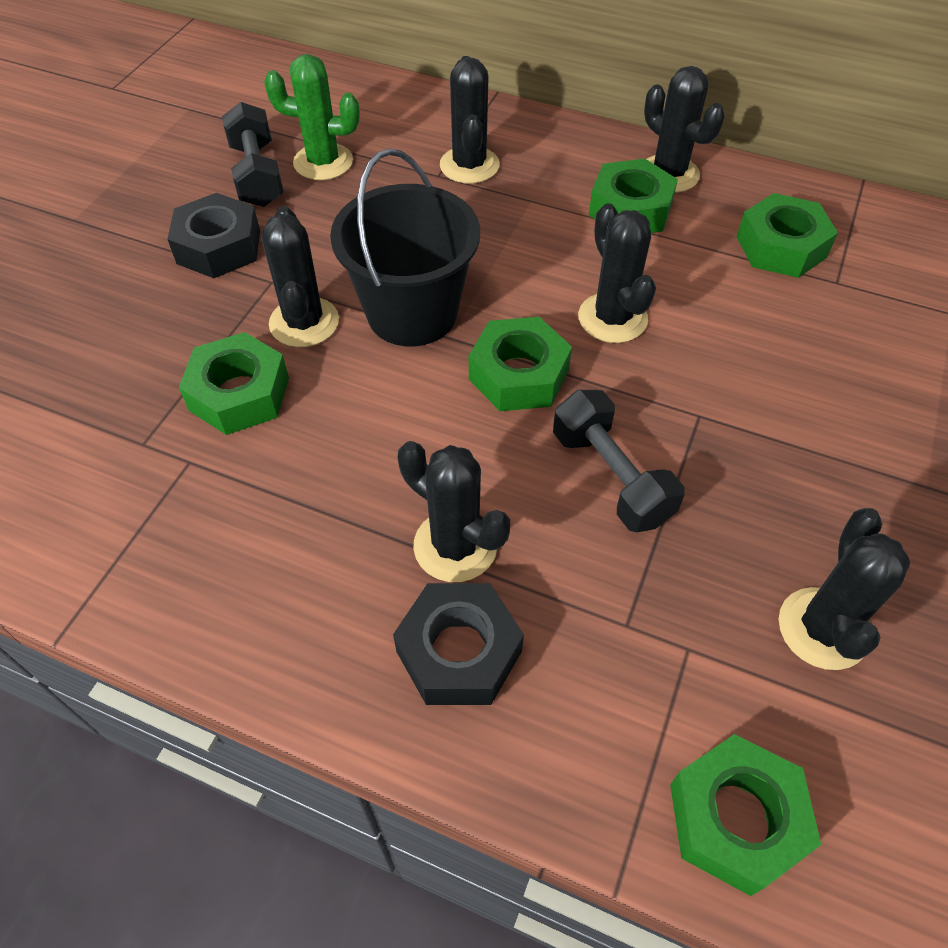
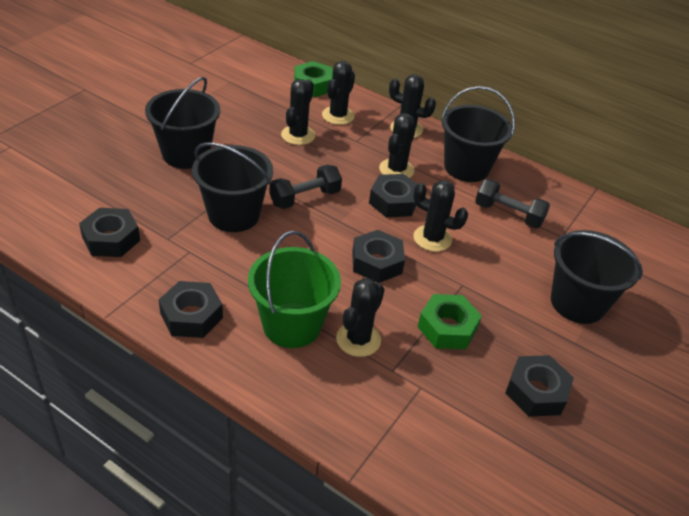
black bucket: 1 -> 4
black nut: 2 -> 5
green bucket: 0 -> 1
green cactus: 1 -> 0
green nut: 5 -> 2

